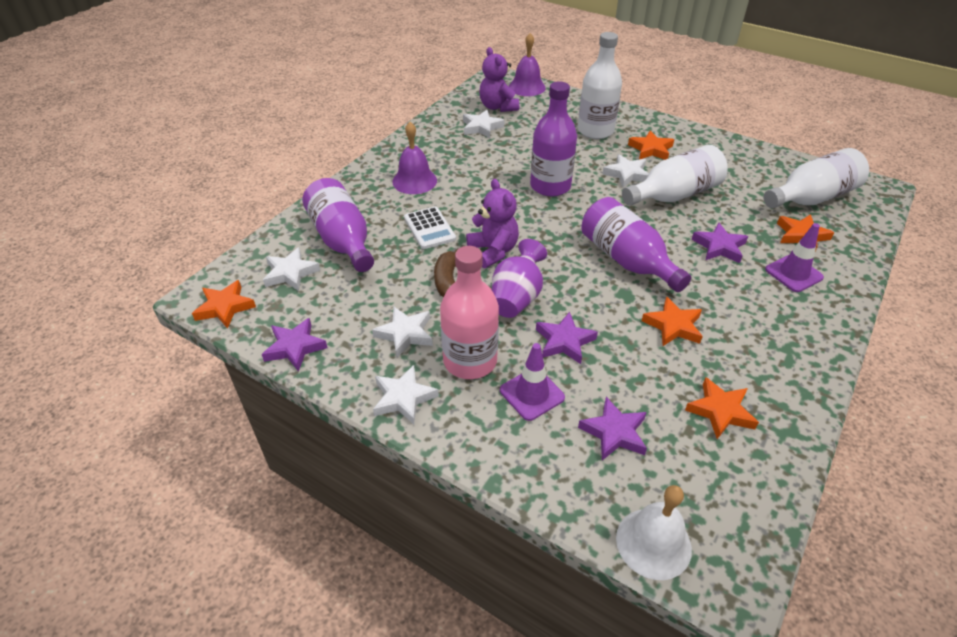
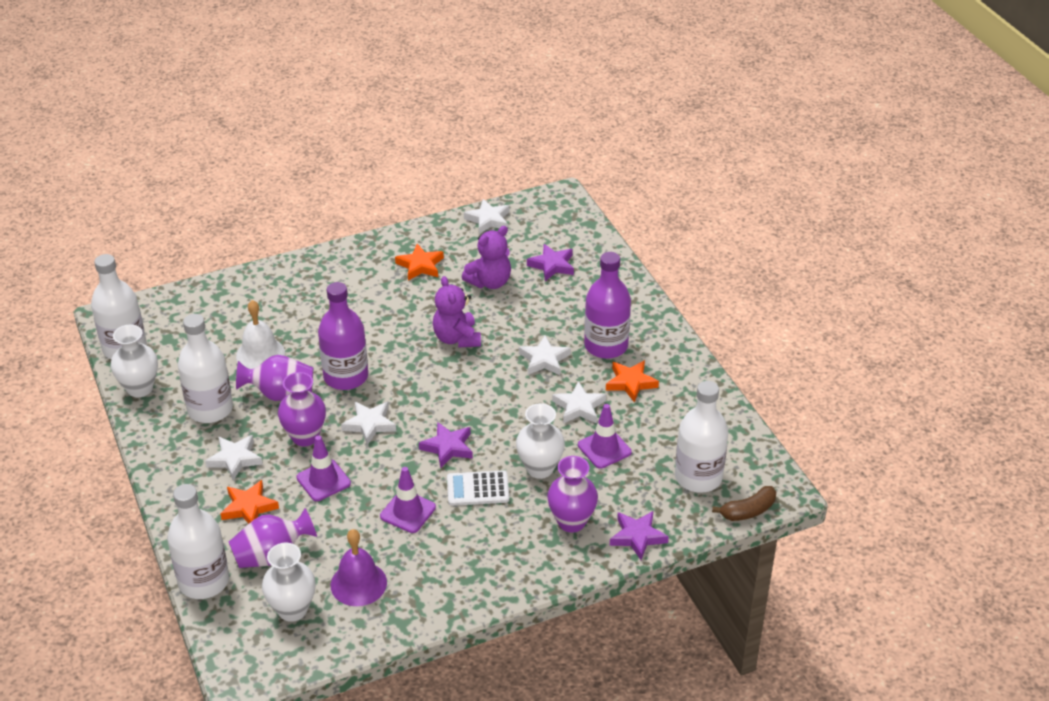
orange star: 5 -> 3
pink bottle: 1 -> 0
purple bell: 2 -> 1
purple bottle: 3 -> 2
purple star: 4 -> 3
purple traffic cone: 2 -> 3
purple vase: 1 -> 4
white bottle: 3 -> 4
white vase: 0 -> 3

